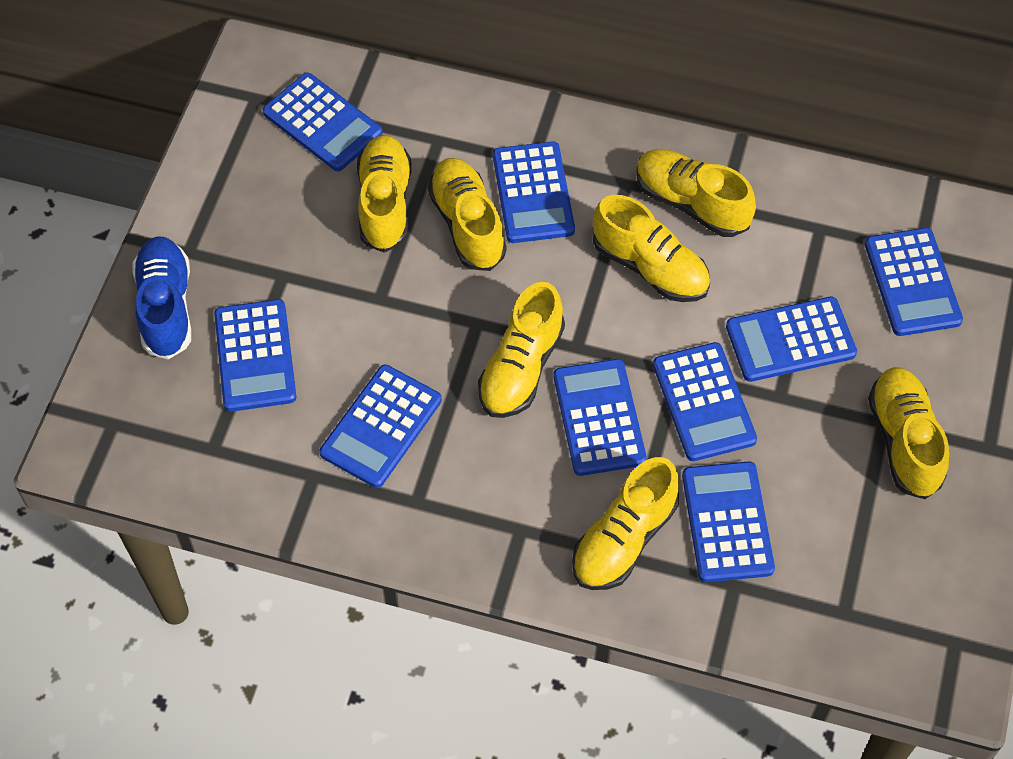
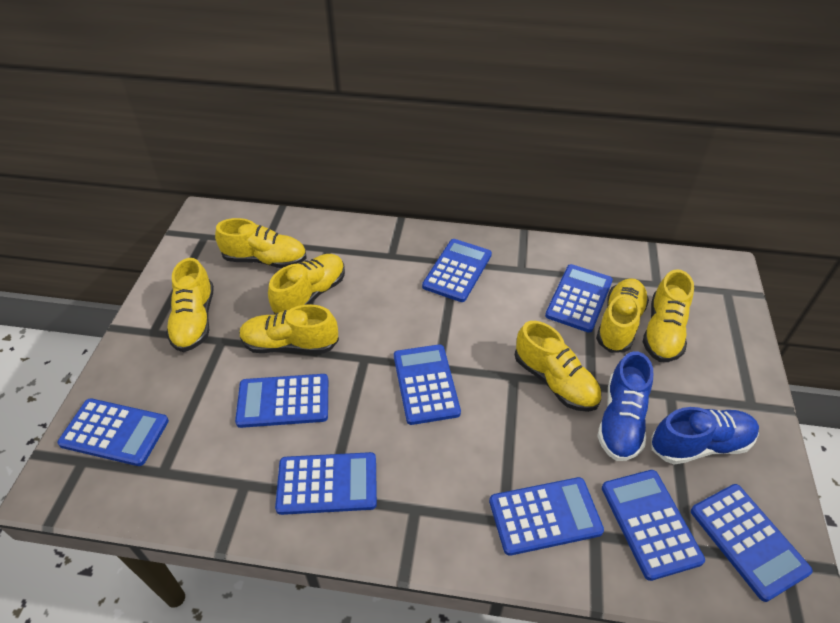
blue shoe: 1 -> 2

